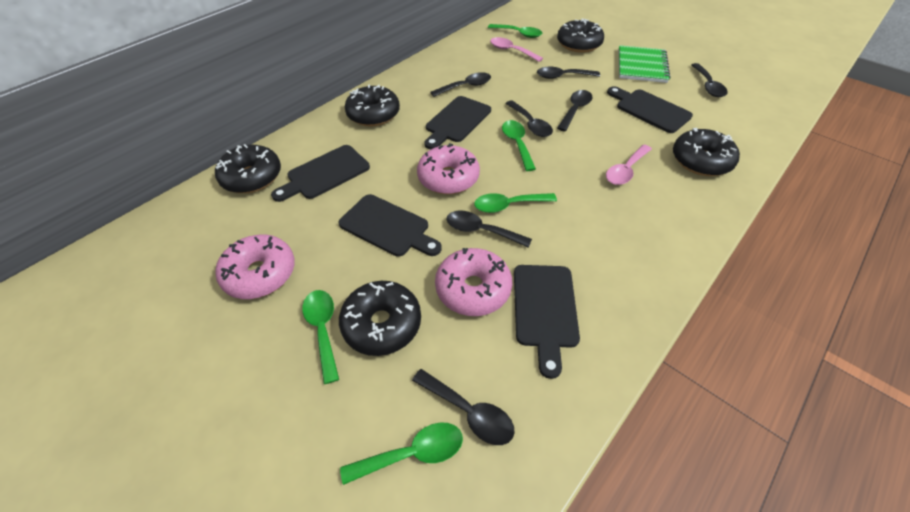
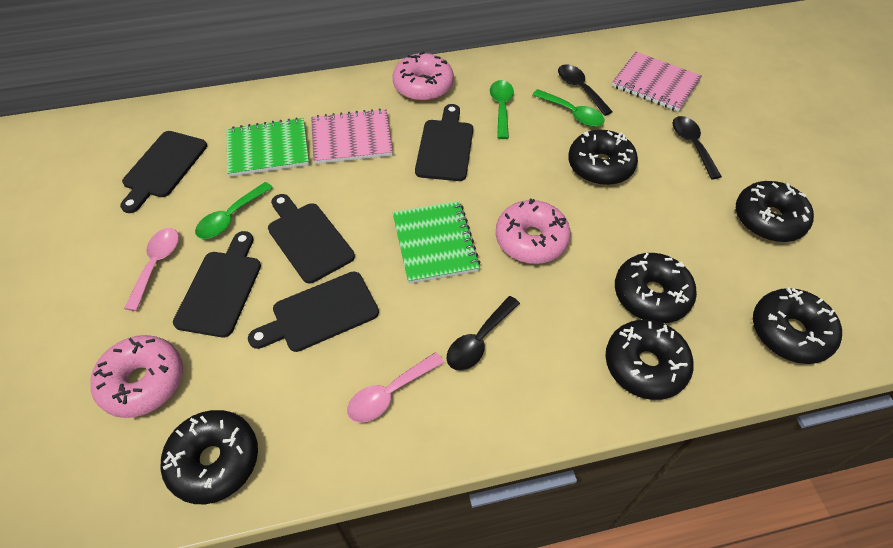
black donut: 5 -> 6
black spoon: 7 -> 3
green notebook: 1 -> 2
green spoon: 5 -> 3
pink notebook: 0 -> 2

